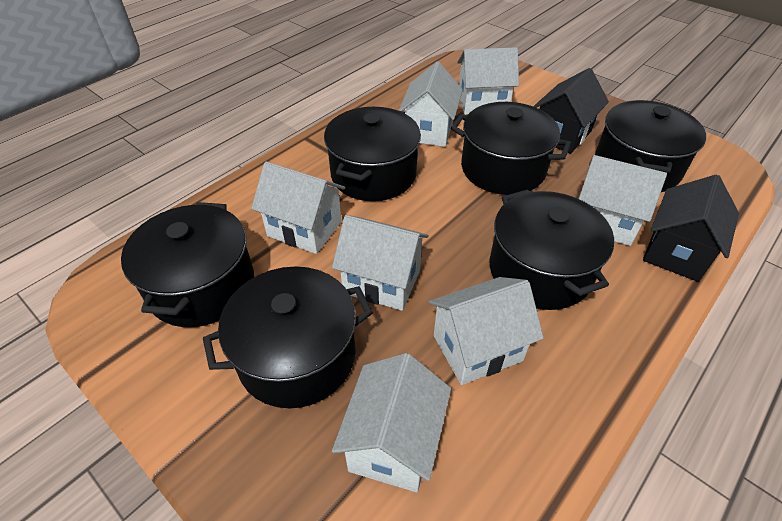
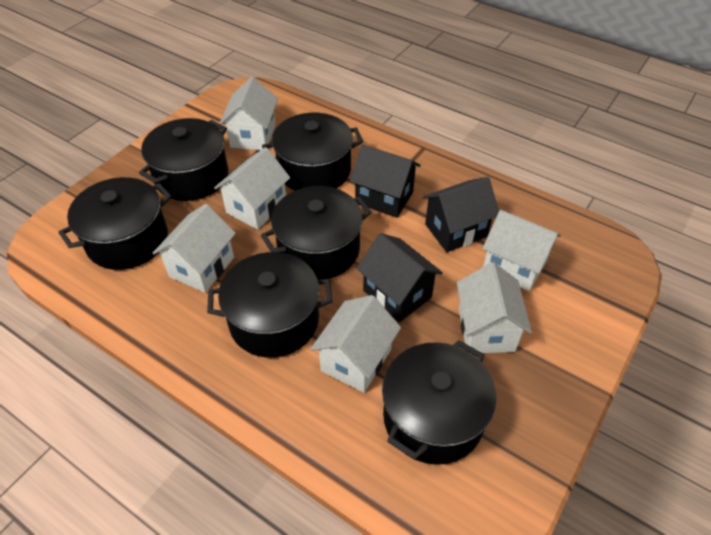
black house: 2 -> 3
white house: 7 -> 6

